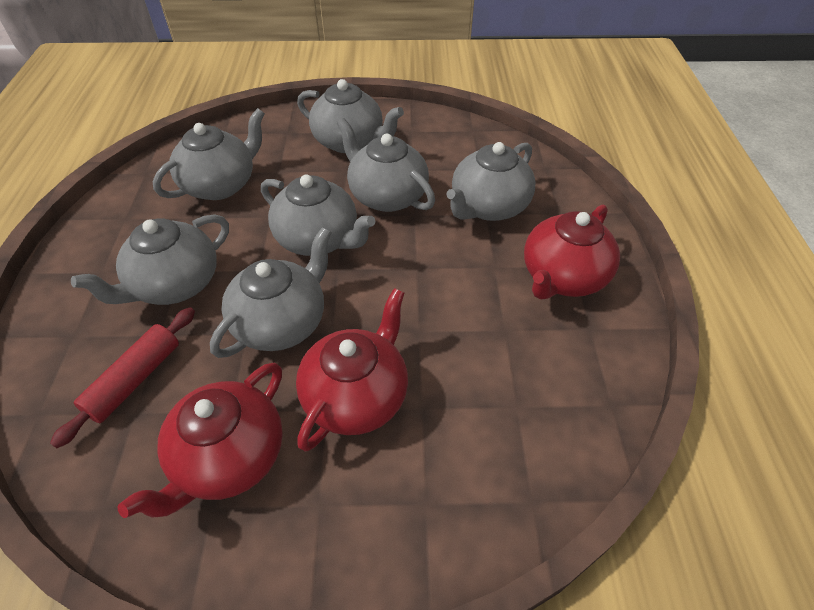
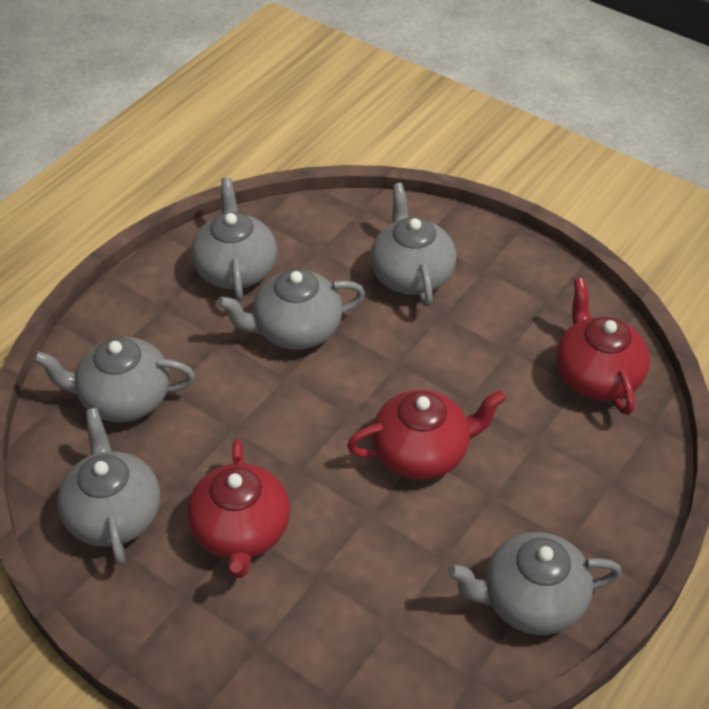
grey teapot: 7 -> 6
red rolling pin: 1 -> 0

